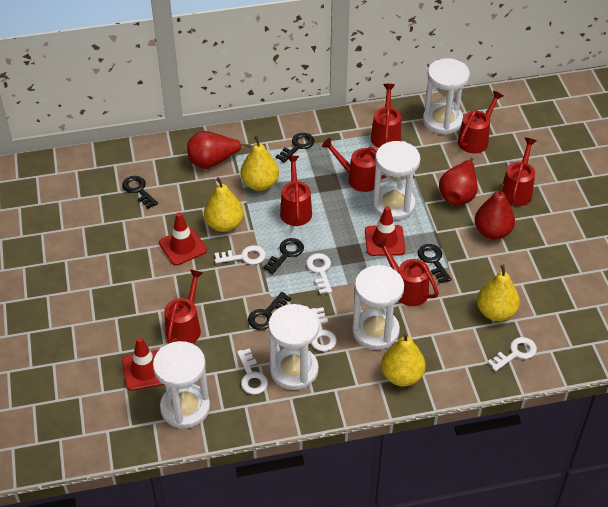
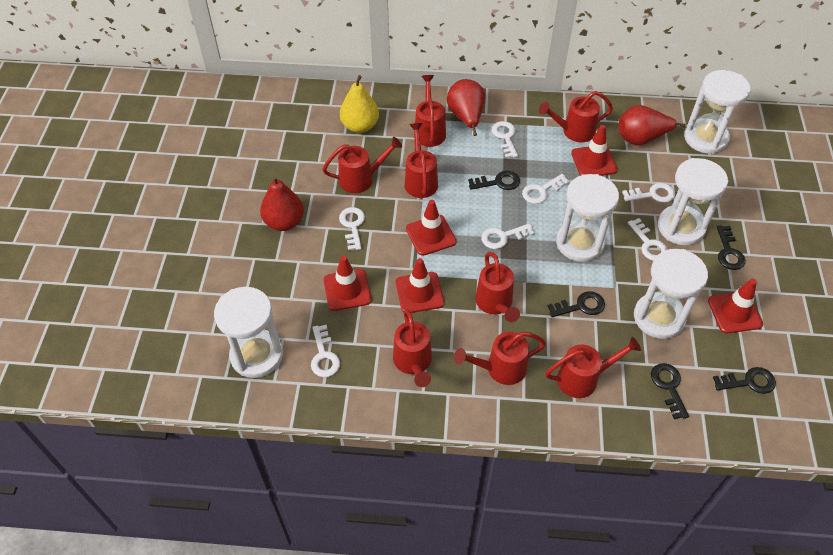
red traffic cone: 3 -> 5
red watering can: 7 -> 8
white key: 5 -> 7
yellow pear: 4 -> 1

